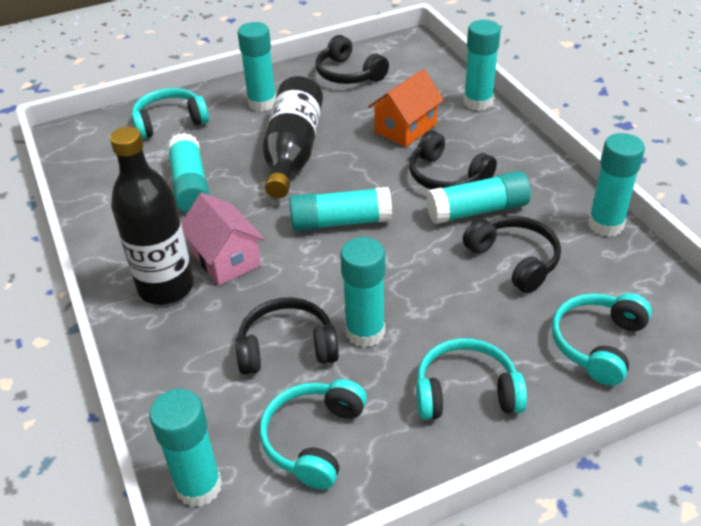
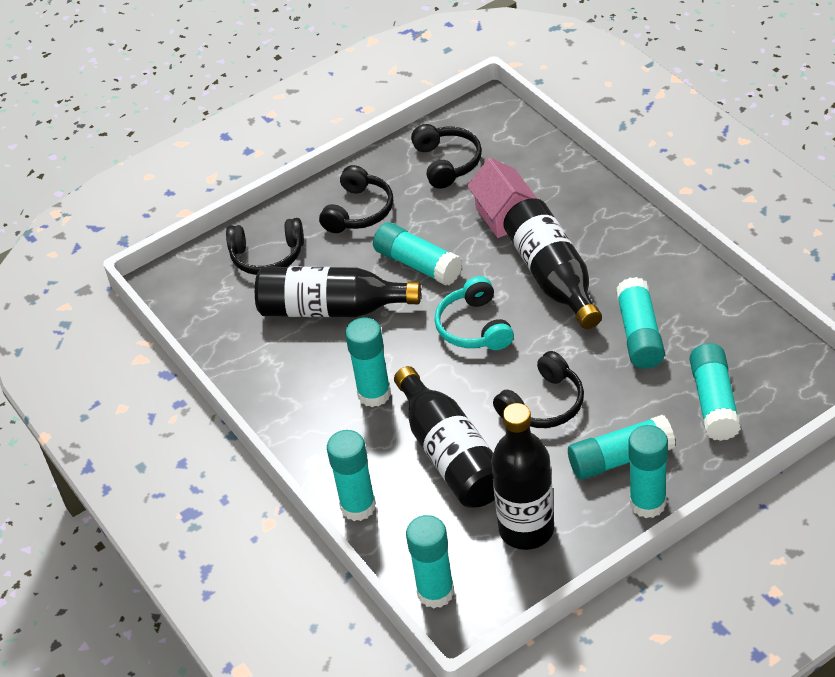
black bottle: 2 -> 4
orange house: 1 -> 0
turquoise headphones: 4 -> 1

